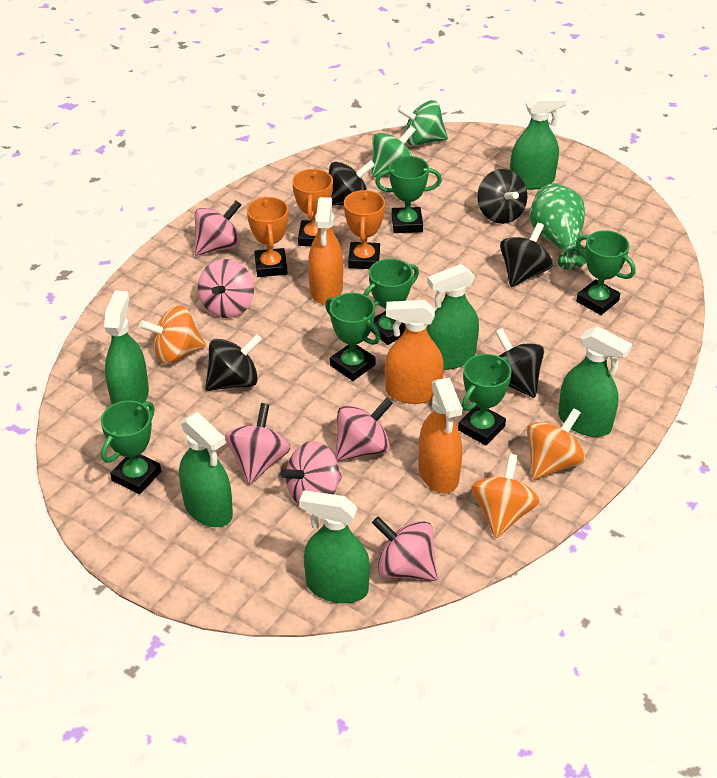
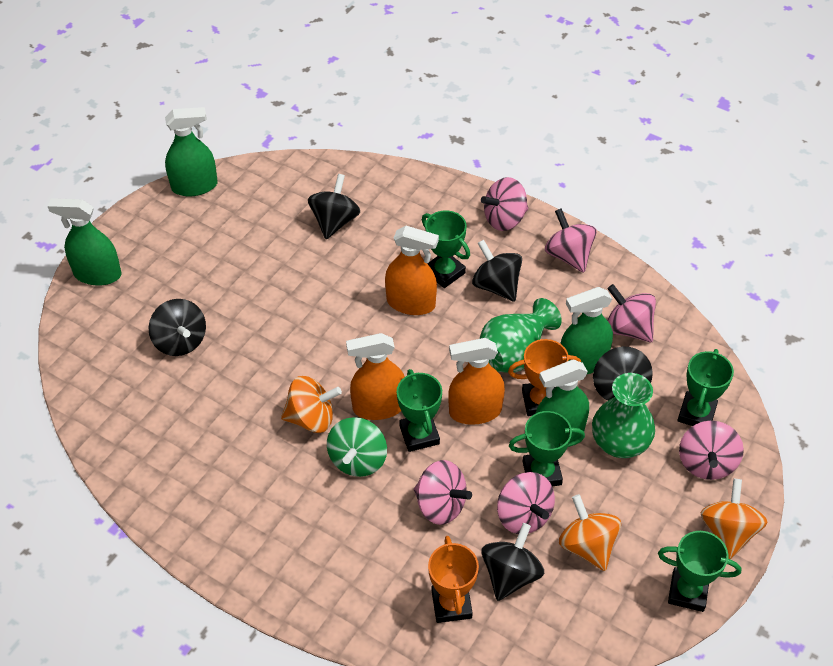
green spinning top: 2 -> 1
green spray bottle: 6 -> 4
green trophy: 6 -> 5
green vase: 1 -> 2
orange trophy: 3 -> 2

